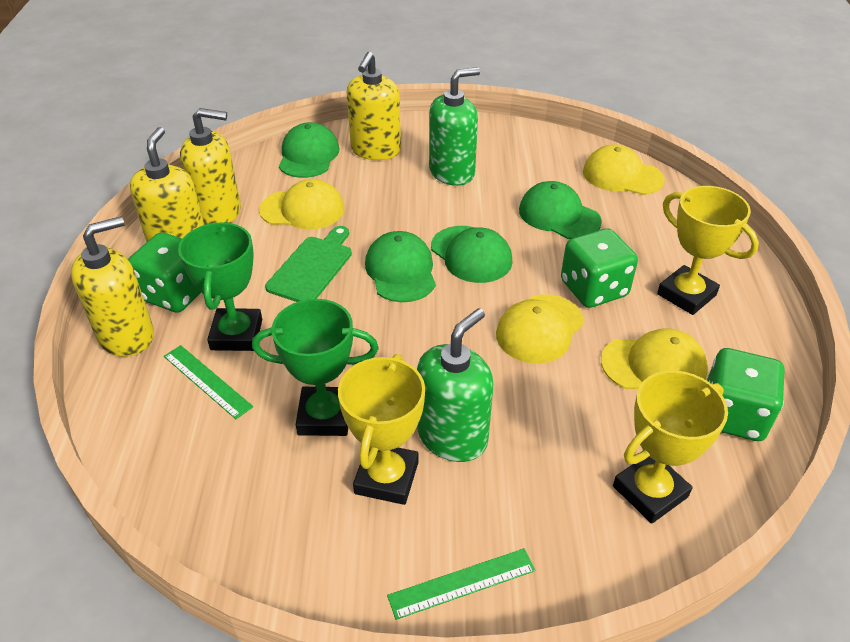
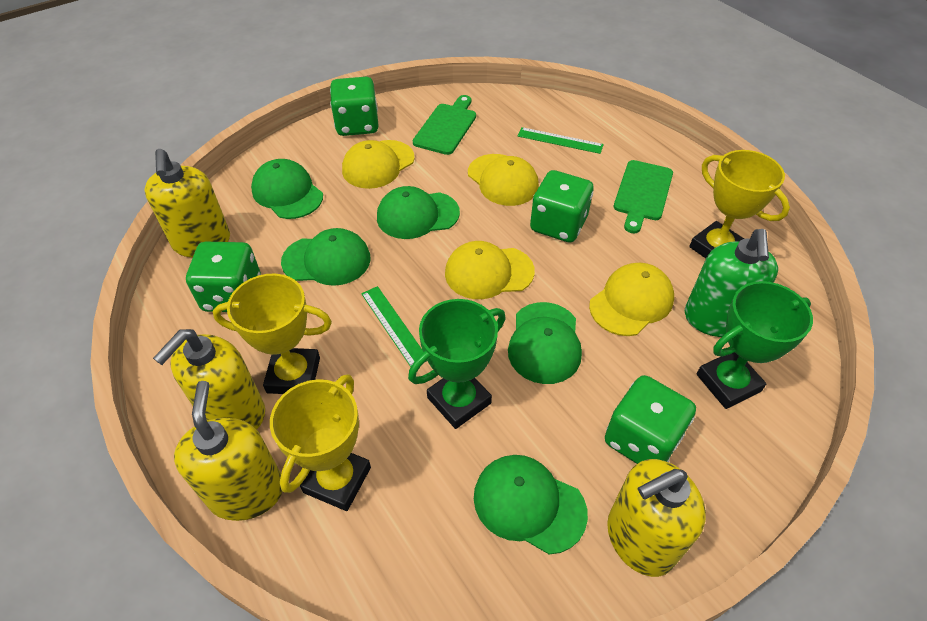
green cap: 4 -> 5
green cutting board: 1 -> 2
green dice: 3 -> 4
green soap dispenser: 2 -> 1

